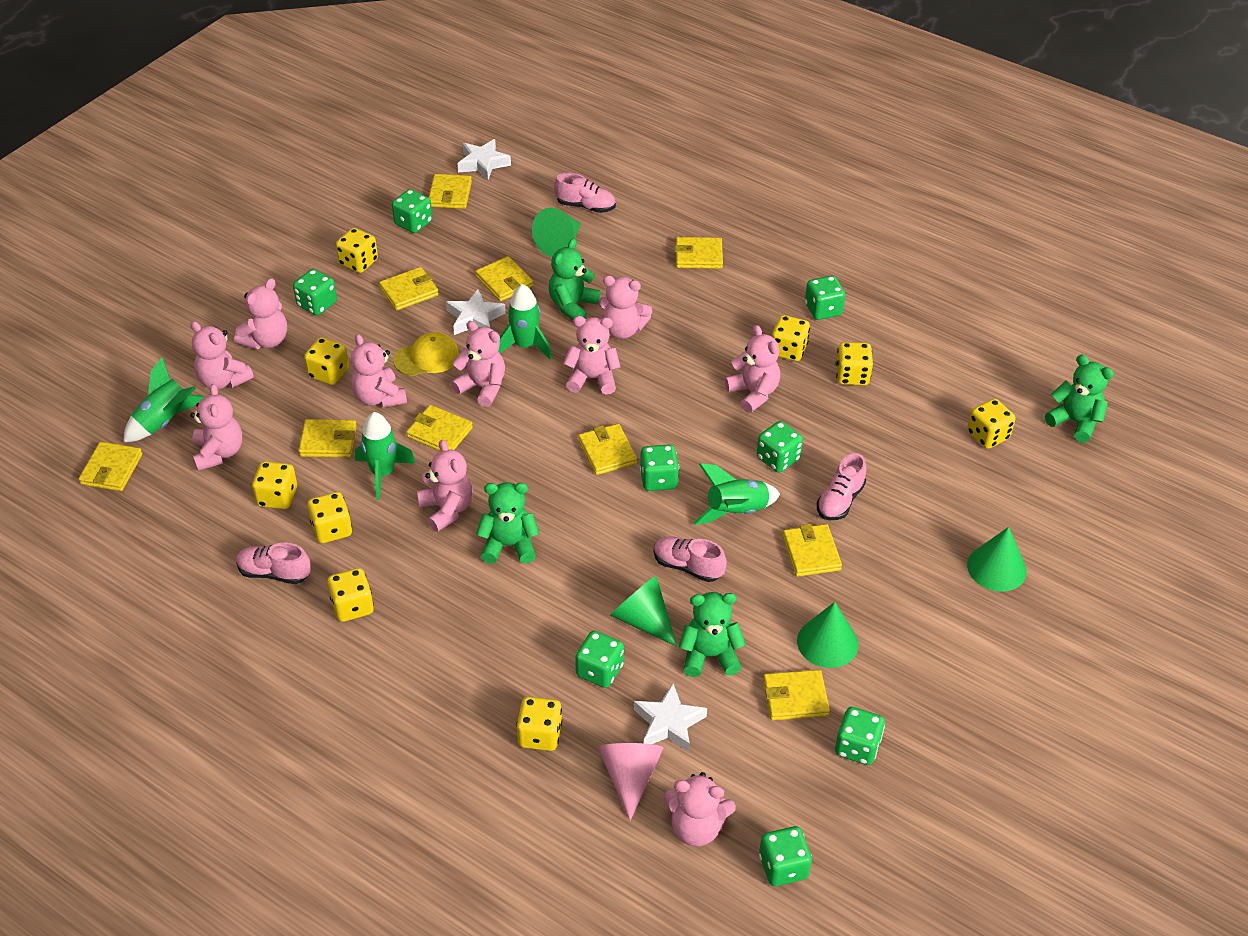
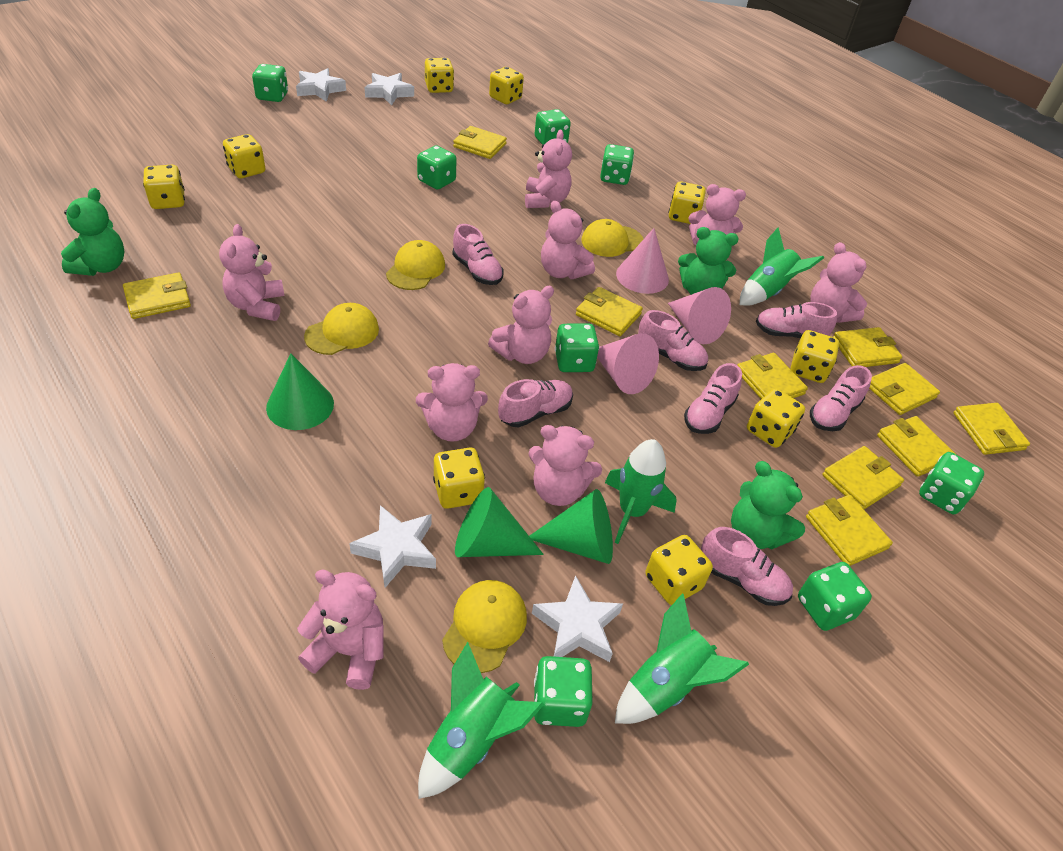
green cone: 4 -> 3
green teddy bear: 4 -> 3
pink cone: 1 -> 3
pink shoe: 4 -> 7
pink teddy bear: 10 -> 9
white star: 3 -> 4
yellow cap: 1 -> 4

